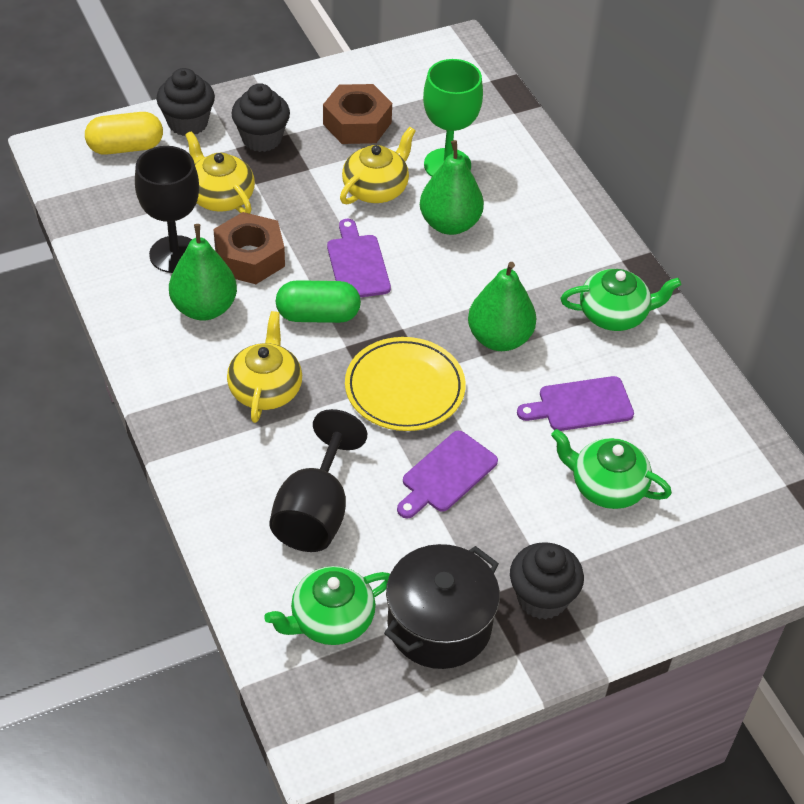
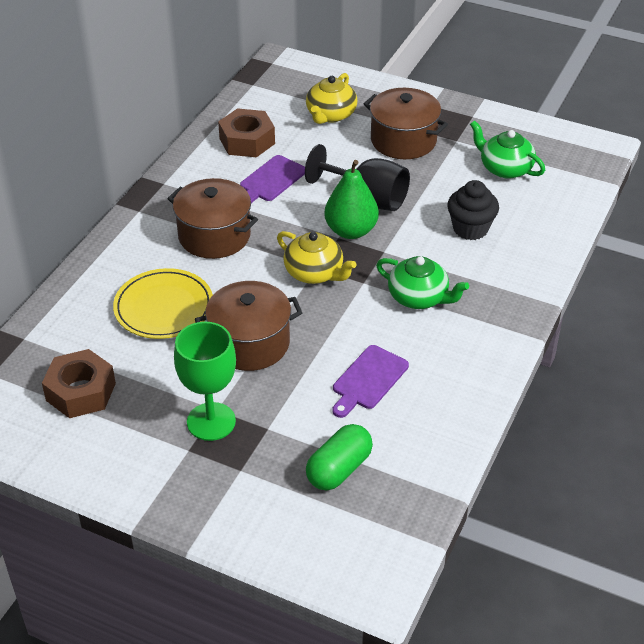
black cupcake: 3 -> 1
black goblet: 2 -> 1
black pot: 1 -> 0
brown pot: 0 -> 3
green pear: 3 -> 1
green teapot: 3 -> 2
purple cutting board: 3 -> 2
yellow capsule: 1 -> 0
yellow teapot: 3 -> 2

